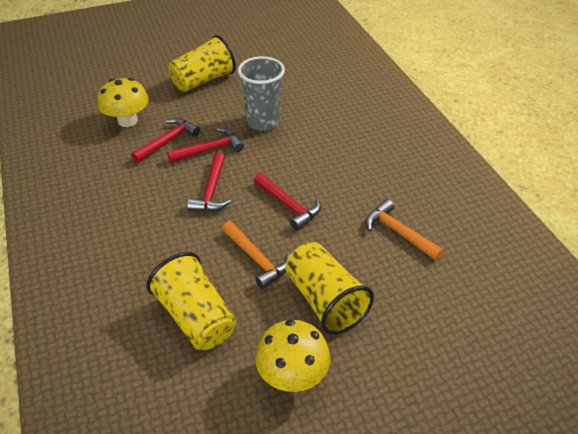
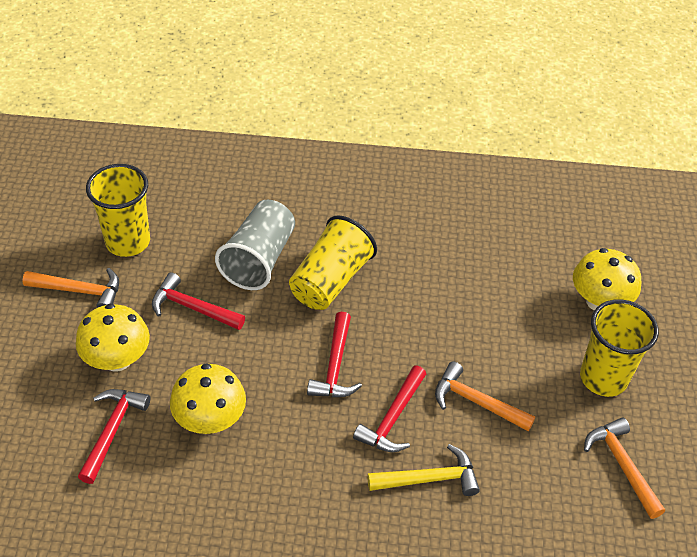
orange hammer: 2 -> 3
yellow hammer: 0 -> 1
yellow mushroom: 2 -> 3

